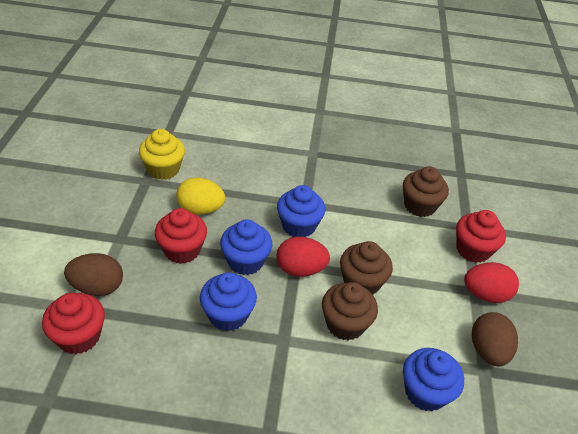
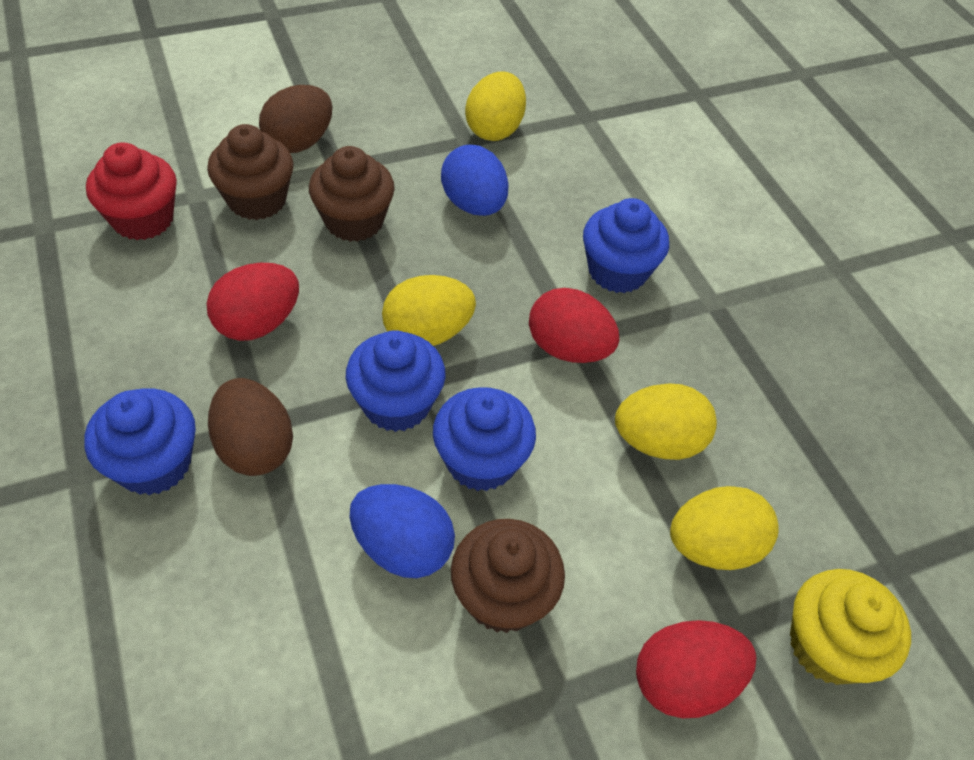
blue egg: 0 -> 2
red cupcake: 3 -> 1
red egg: 2 -> 3
yellow egg: 1 -> 4

